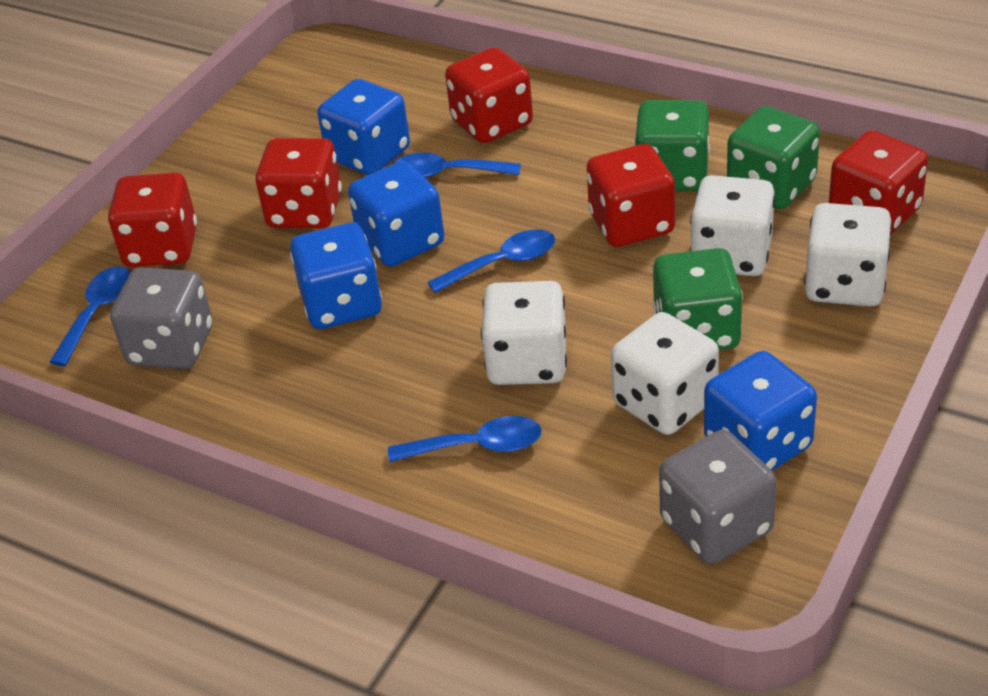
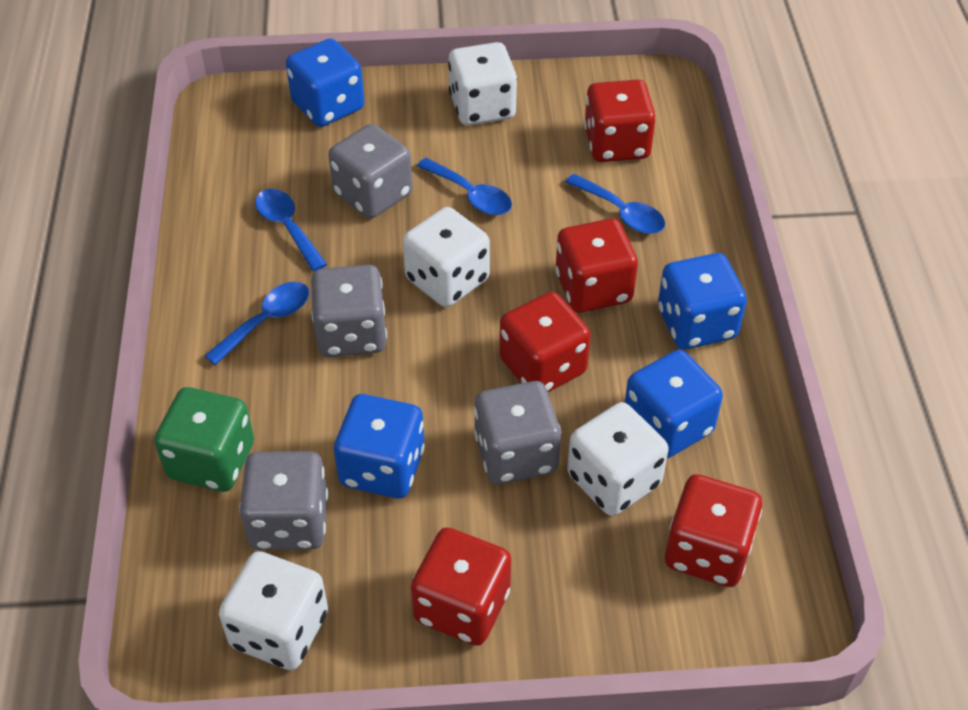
green dice: 3 -> 1
grey dice: 2 -> 4

